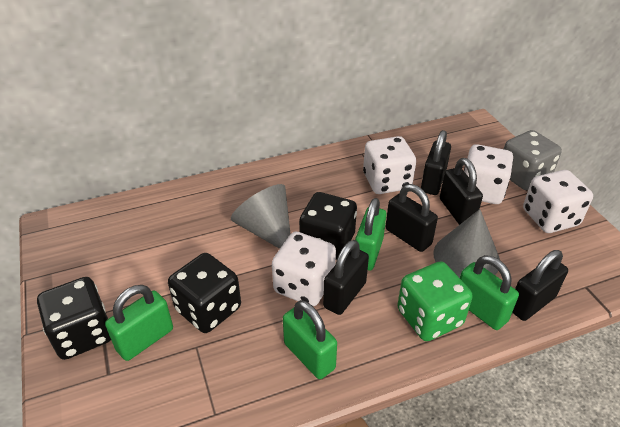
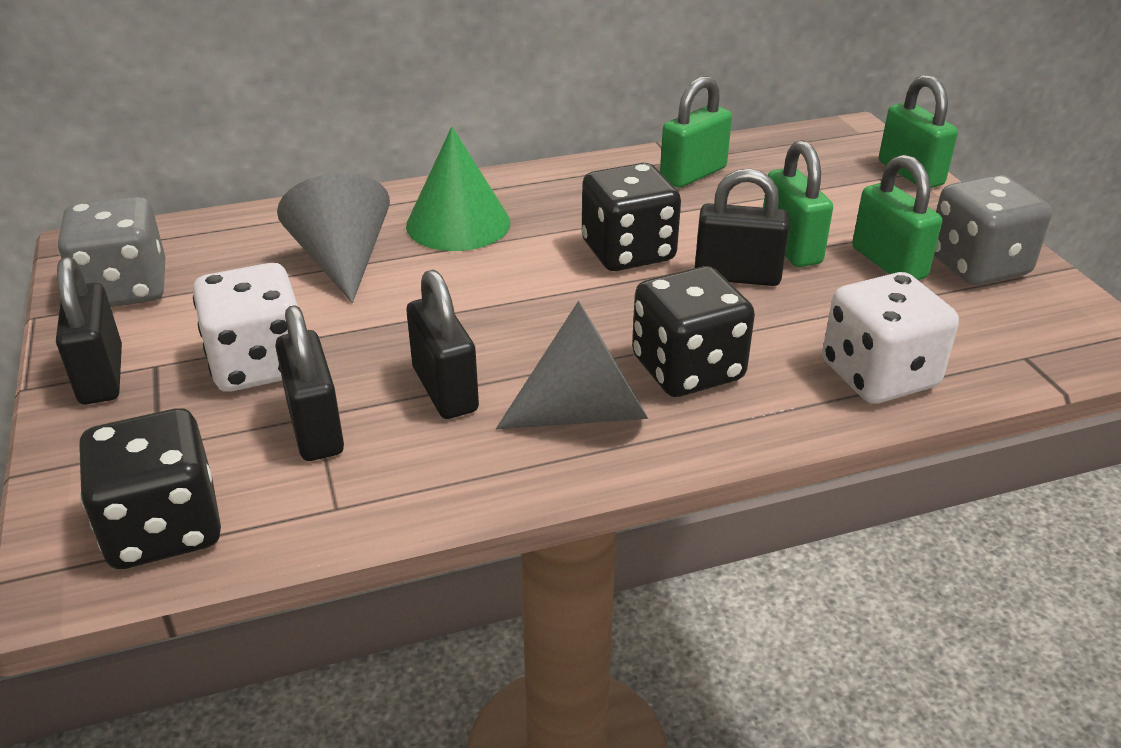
black padlock: 5 -> 4
green cone: 0 -> 1
green dice: 1 -> 0
grey dice: 1 -> 2
white dice: 4 -> 2

